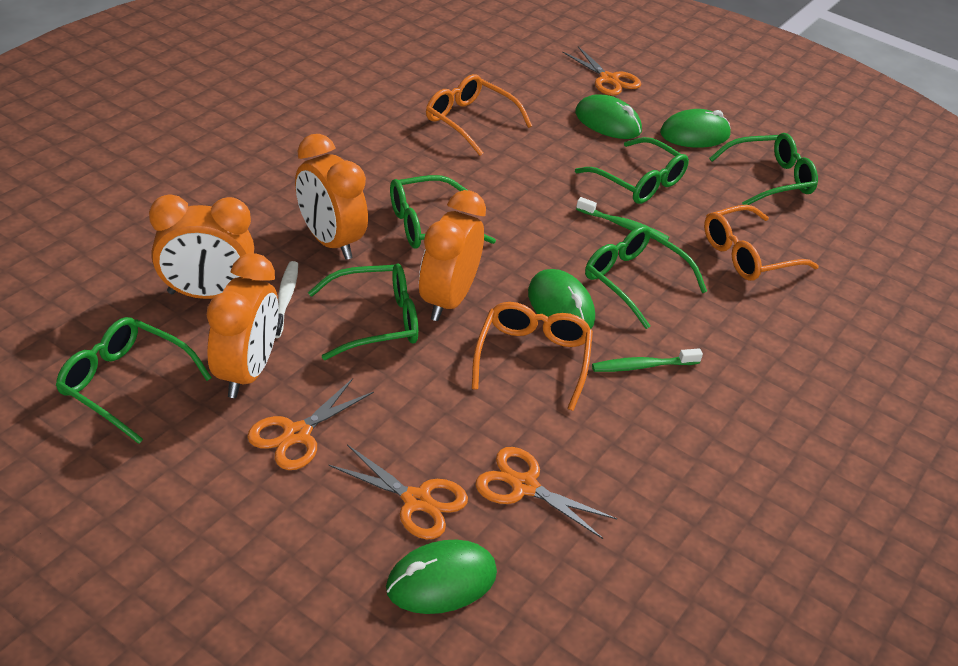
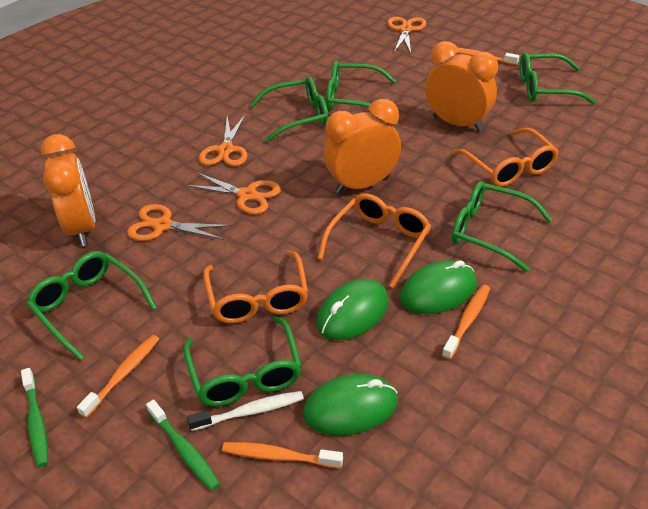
green mouse: 4 -> 3
orange clock: 4 -> 3
orange toothbrush: 0 -> 4

